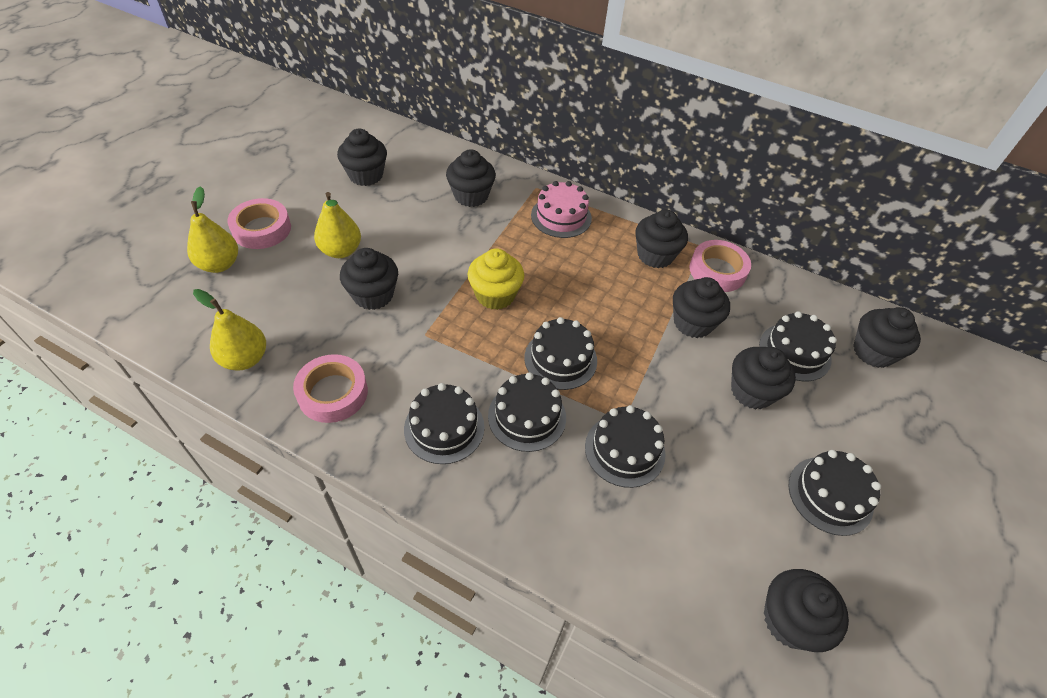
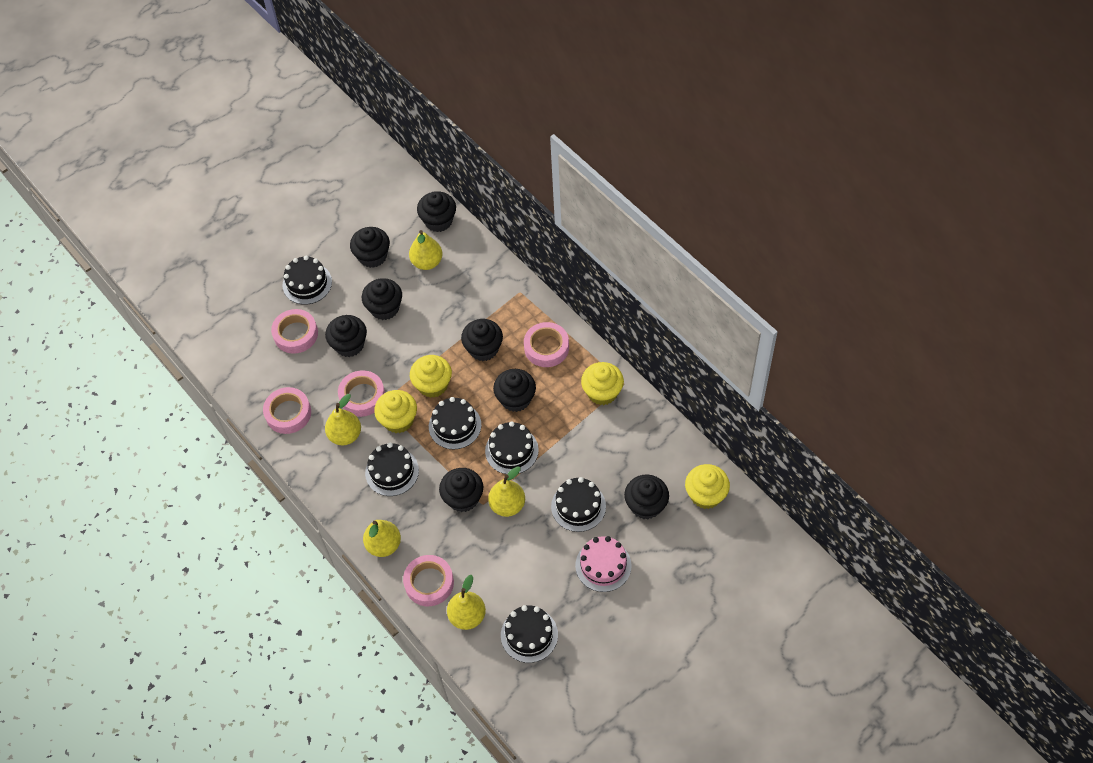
pink tape: 3 -> 5
yellow cupcake: 1 -> 4
yellow pear: 3 -> 5

